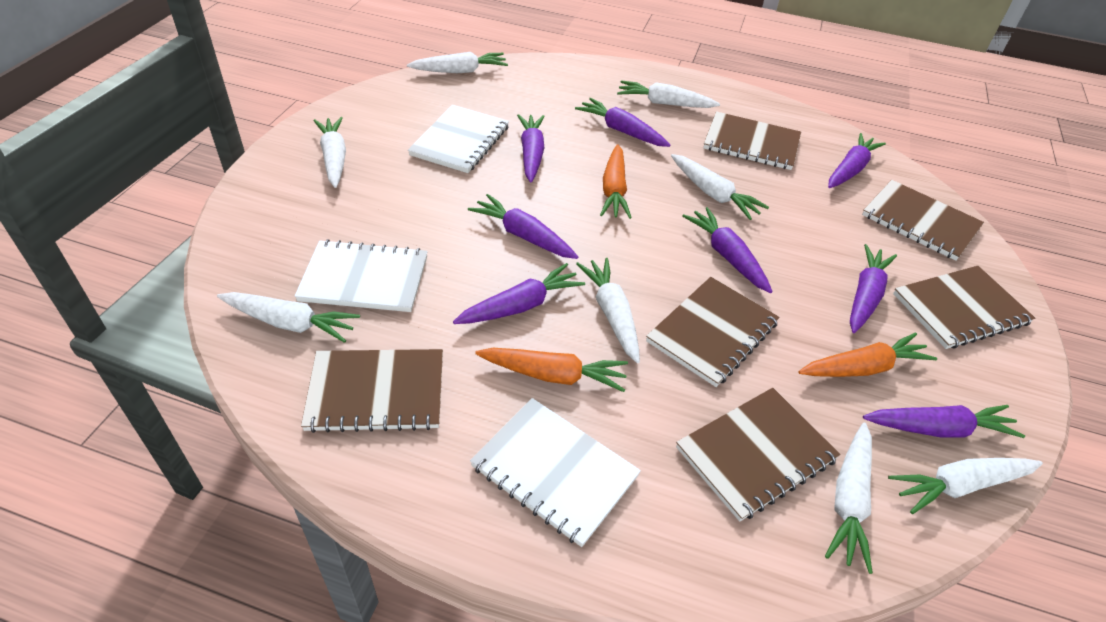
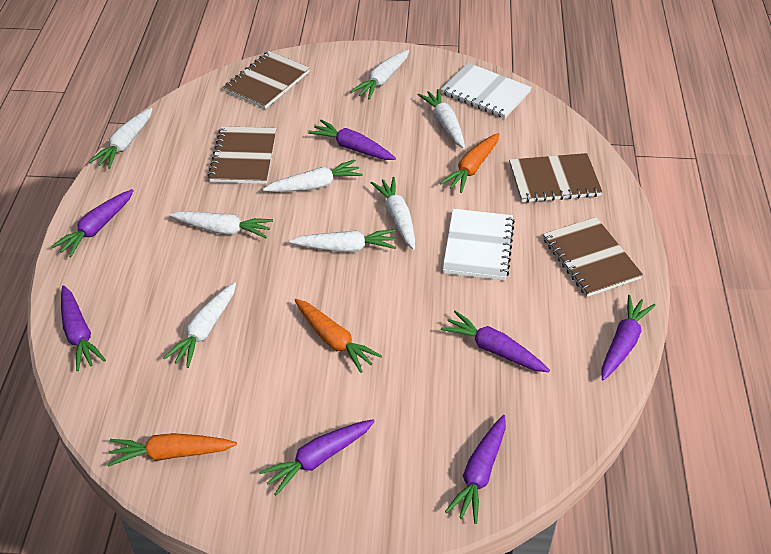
brown notebook: 6 -> 4
purple carrot: 8 -> 7
white notebook: 3 -> 2

